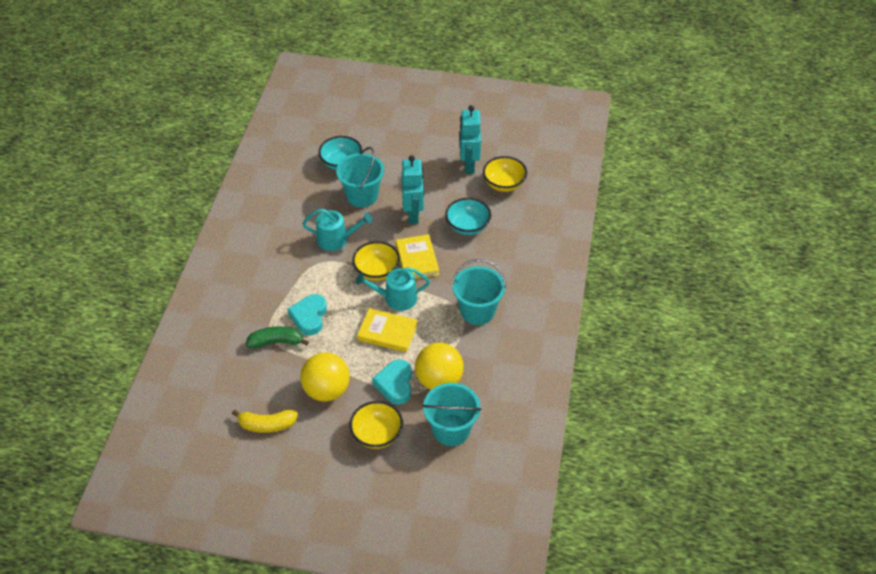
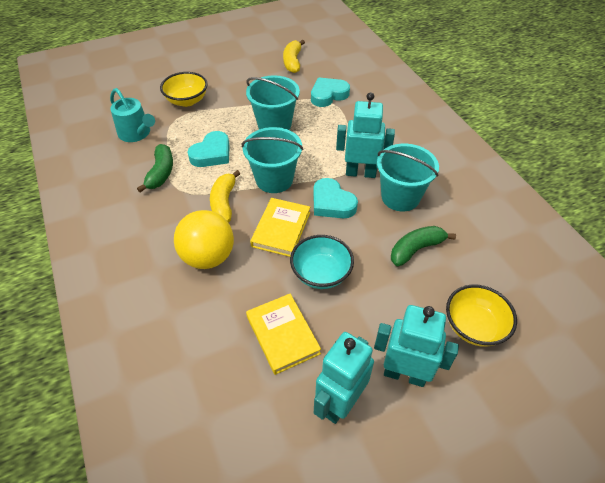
green banana: 1 -> 2
turquoise bowl: 2 -> 1
turquoise heart: 2 -> 3
turquoise robot: 2 -> 3
turquoise watering can: 2 -> 1
yellow ball: 2 -> 1
yellow banana: 1 -> 2
yellow bowl: 3 -> 2

